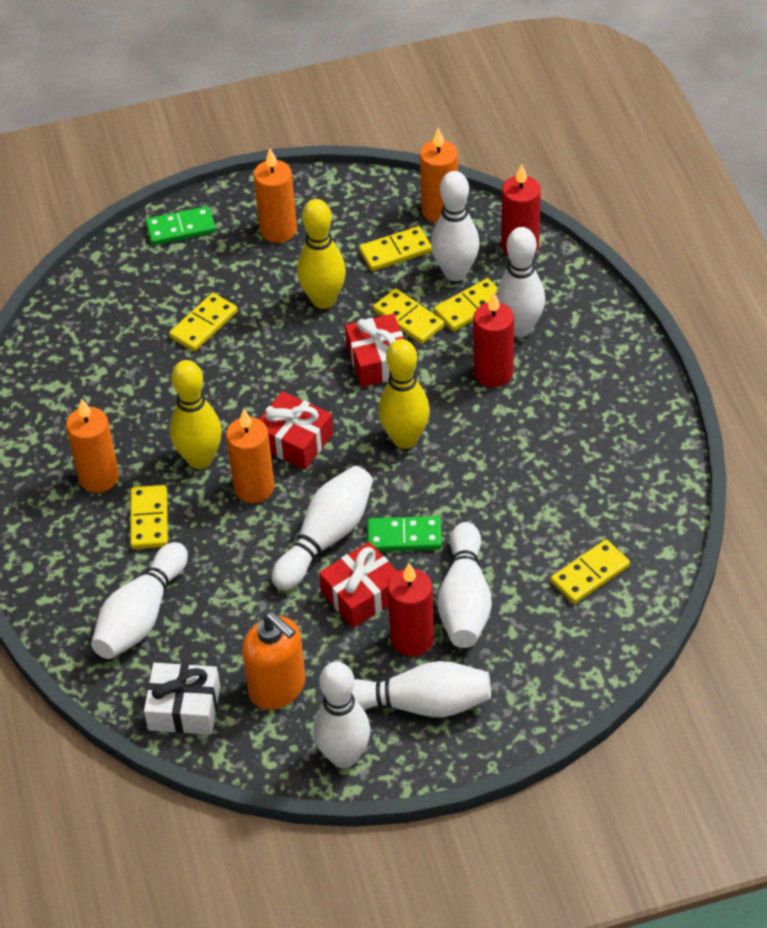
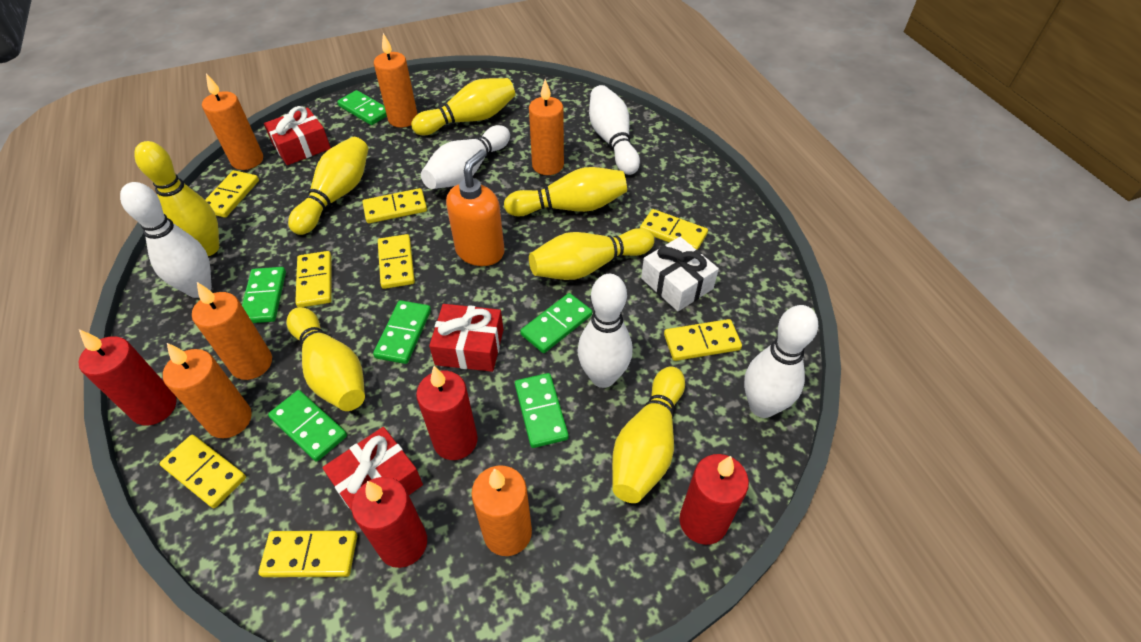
green domino: 2 -> 6
orange candle: 4 -> 6
red candle: 3 -> 4
white bowling pin: 7 -> 5
yellow bowling pin: 3 -> 7
yellow domino: 6 -> 8

